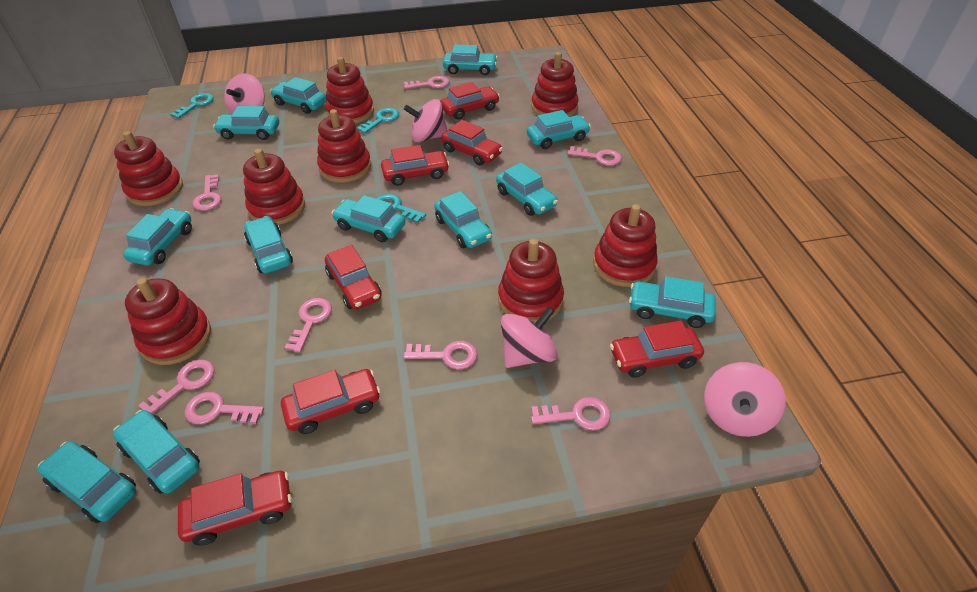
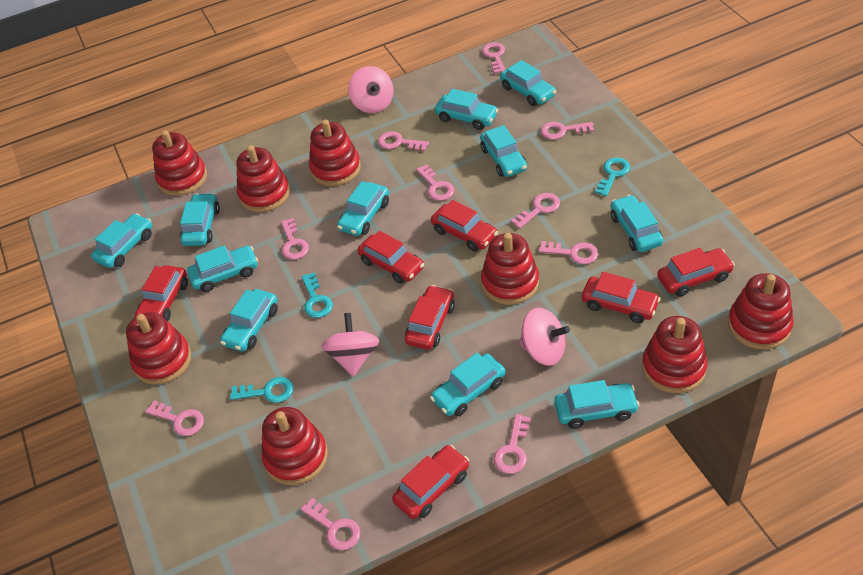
pink key: 8 -> 10
pink spinning top: 4 -> 3
turquoise car: 12 -> 11

